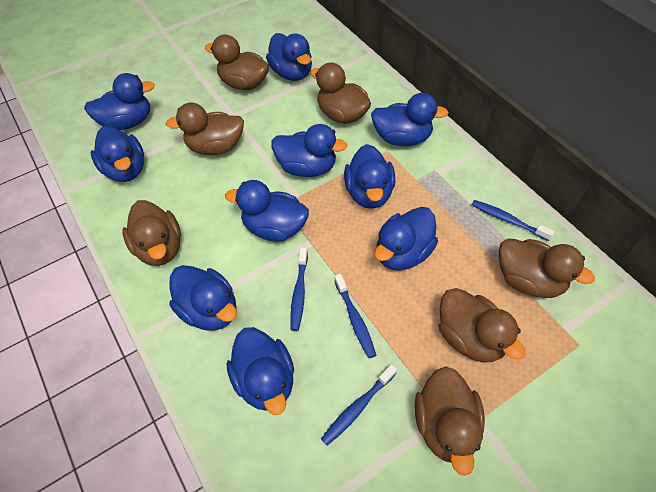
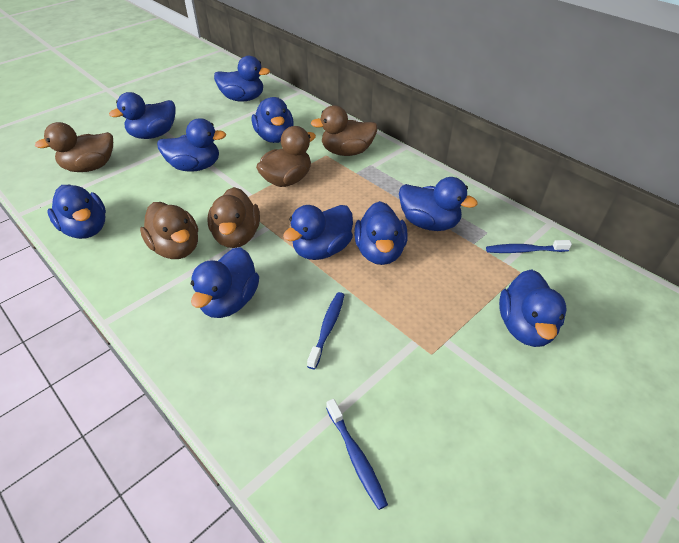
blue toothbrush: 4 -> 3
brown duck: 7 -> 5

